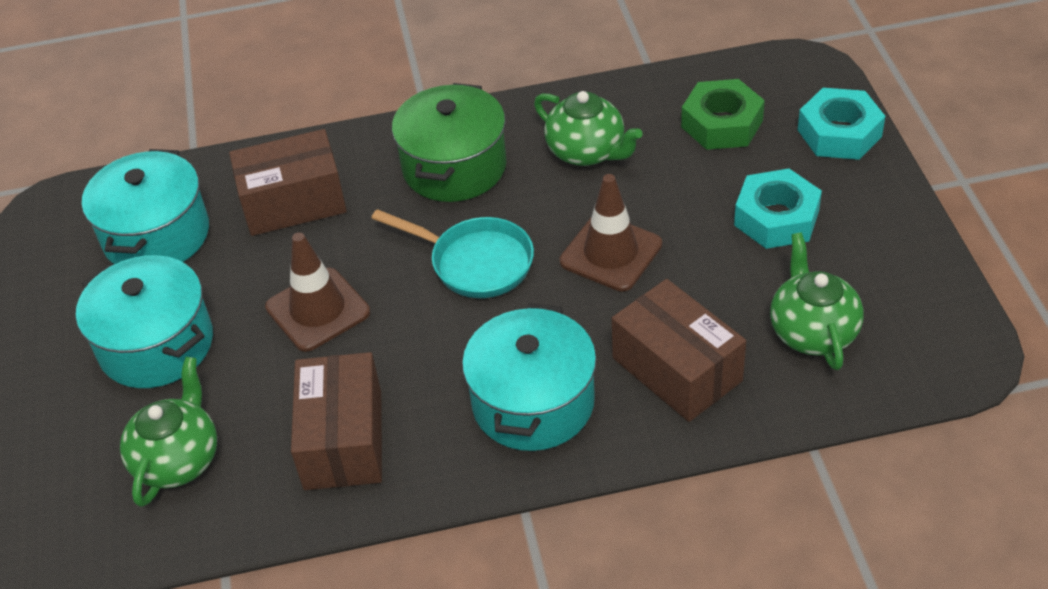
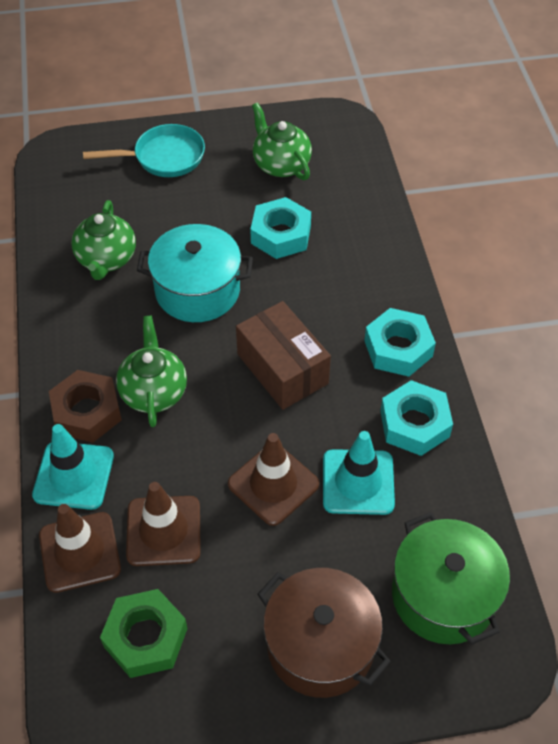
brown box: 3 -> 1
brown nut: 0 -> 1
brown pot: 0 -> 1
brown traffic cone: 2 -> 3
turquoise nut: 2 -> 3
turquoise pot: 3 -> 1
turquoise traffic cone: 0 -> 2

